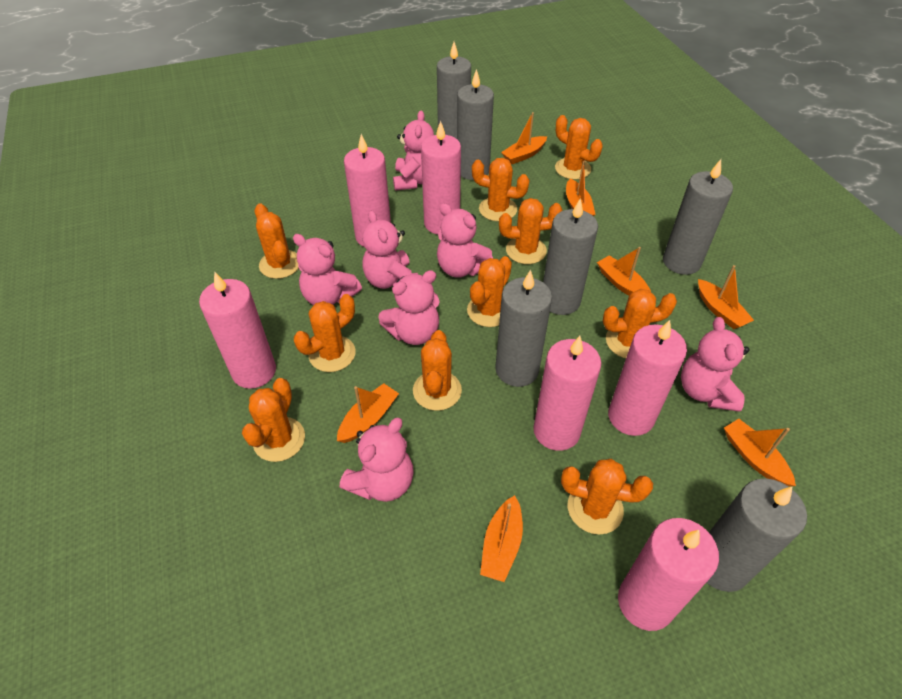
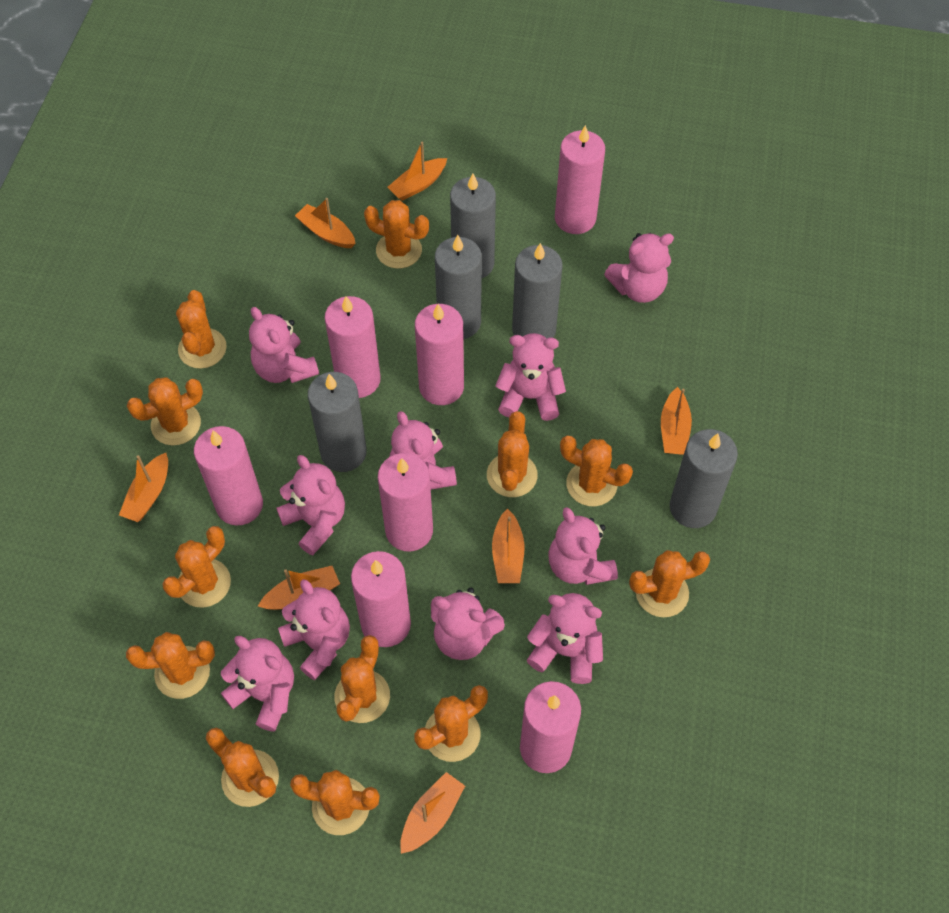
grey candle: 6 -> 5
orange cactus: 10 -> 12
pink candle: 6 -> 7
pink teddy bear: 7 -> 10

